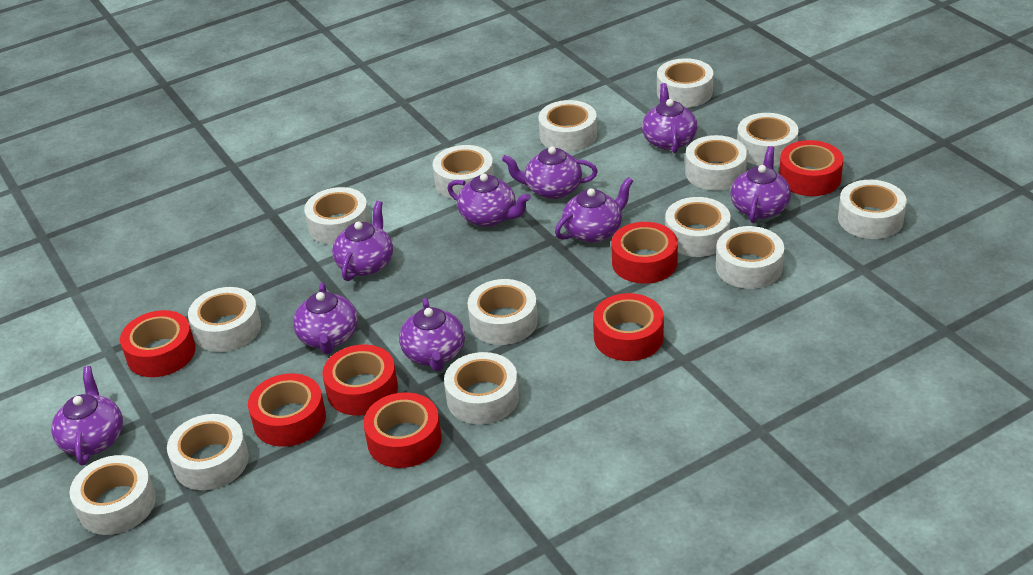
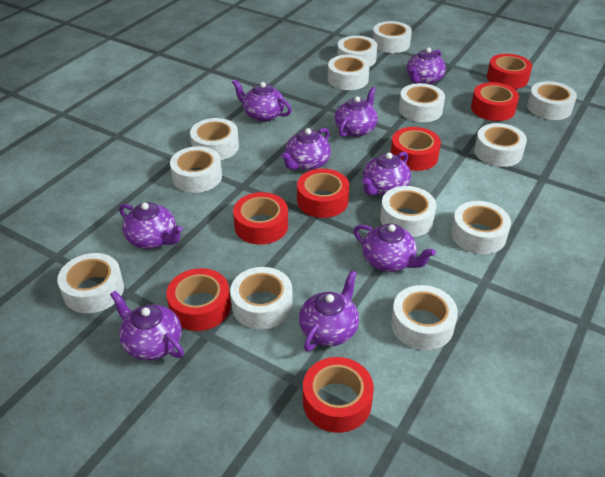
white tape: 14 -> 13

